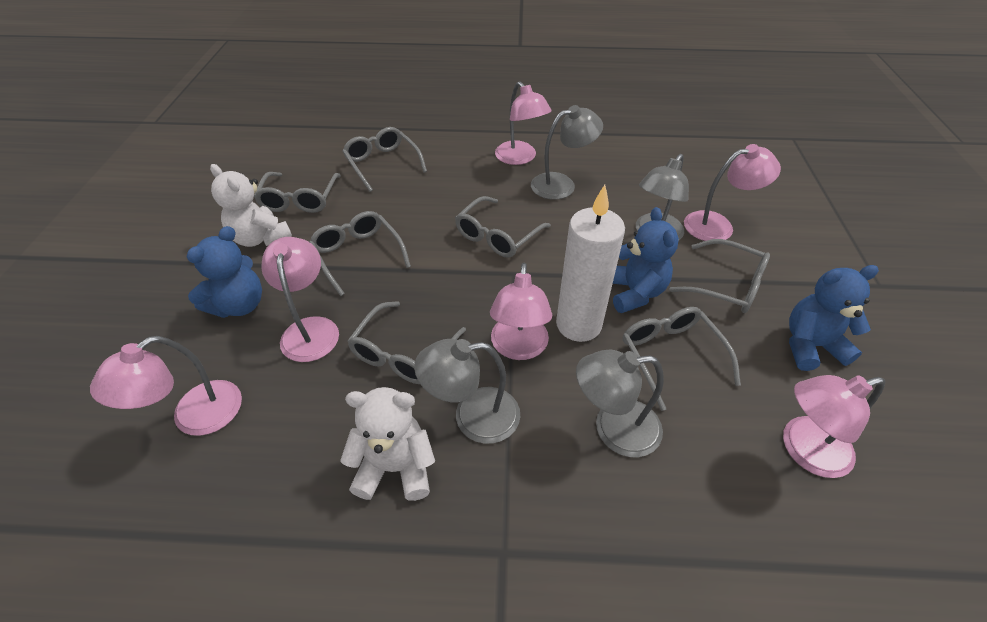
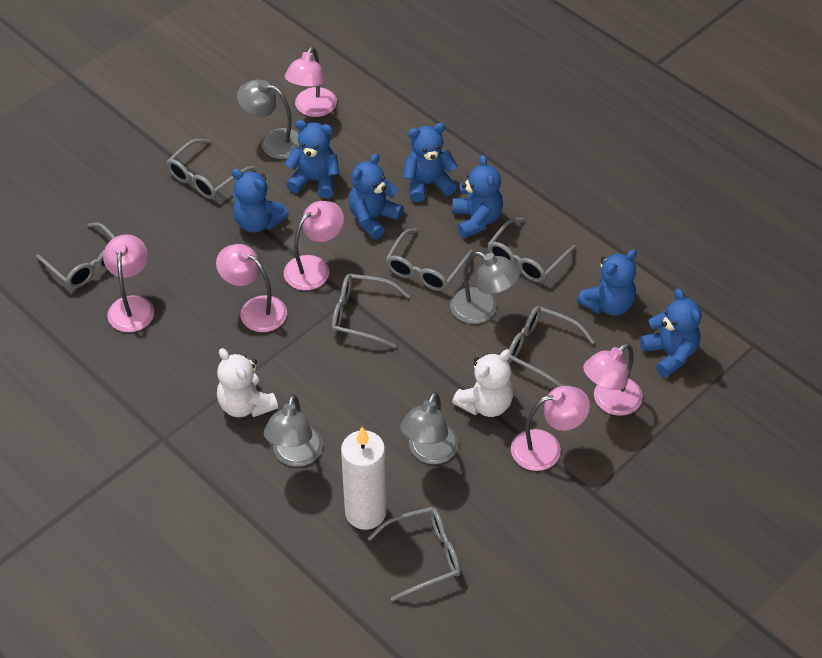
blue teddy bear: 3 -> 7

